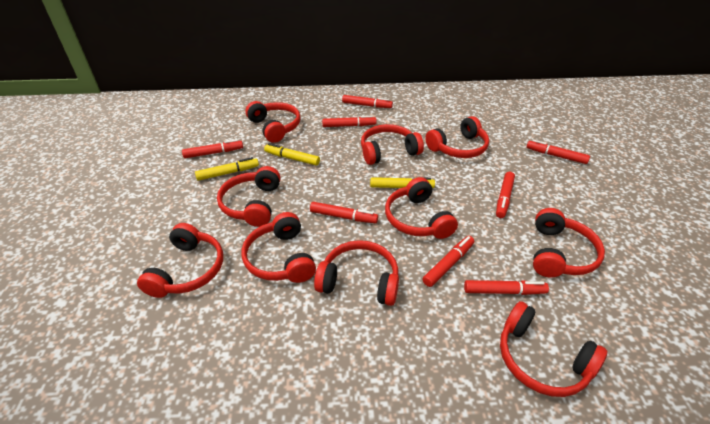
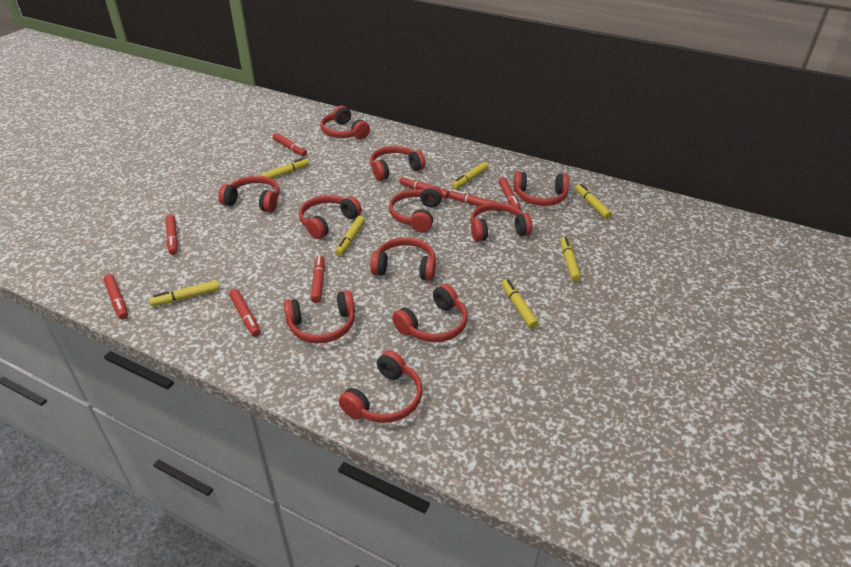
red headphones: 10 -> 11
yellow marker: 3 -> 7

